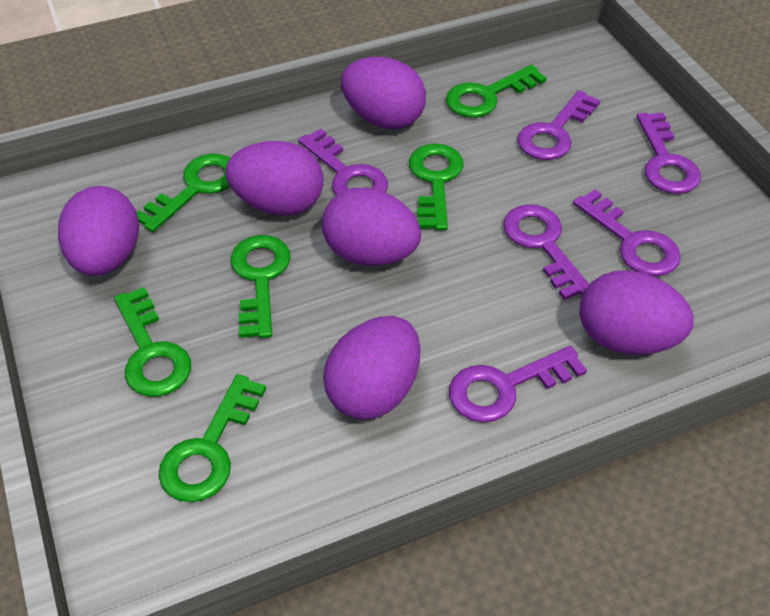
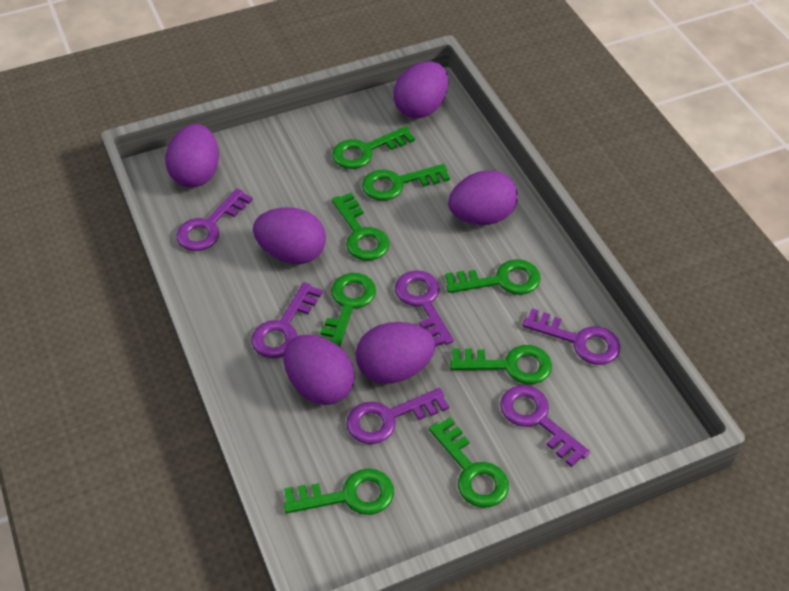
green key: 6 -> 8

